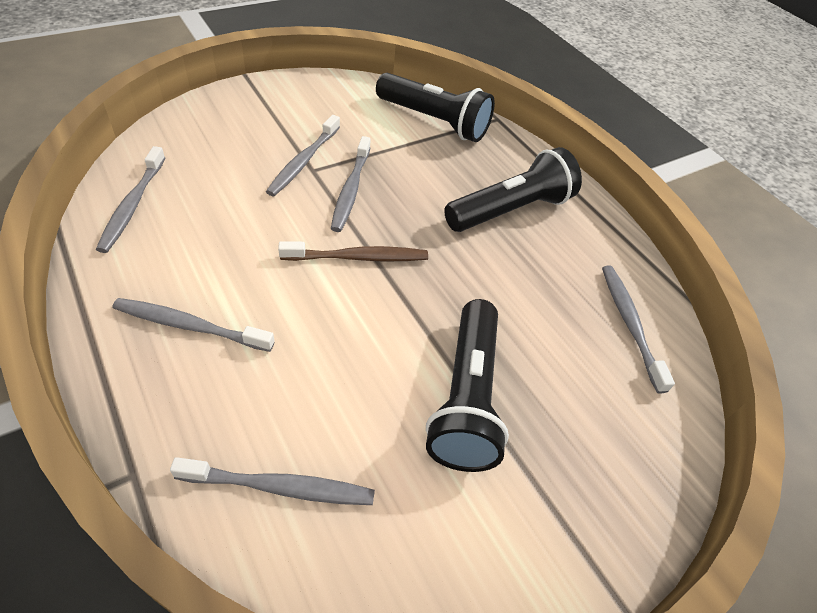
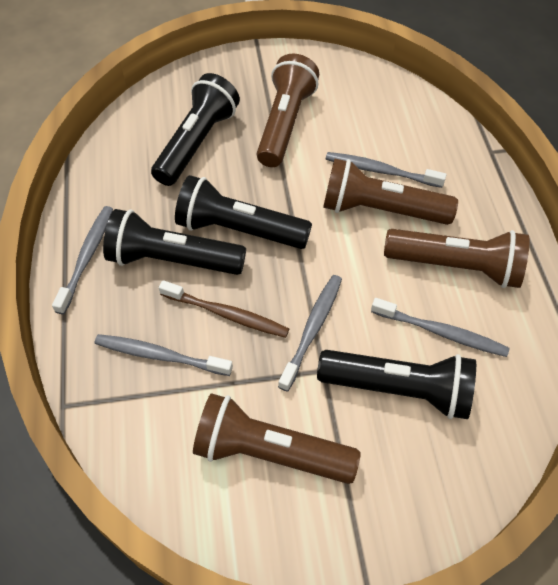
black flashlight: 3 -> 4
brown flashlight: 0 -> 4
grey toothbrush: 6 -> 5

